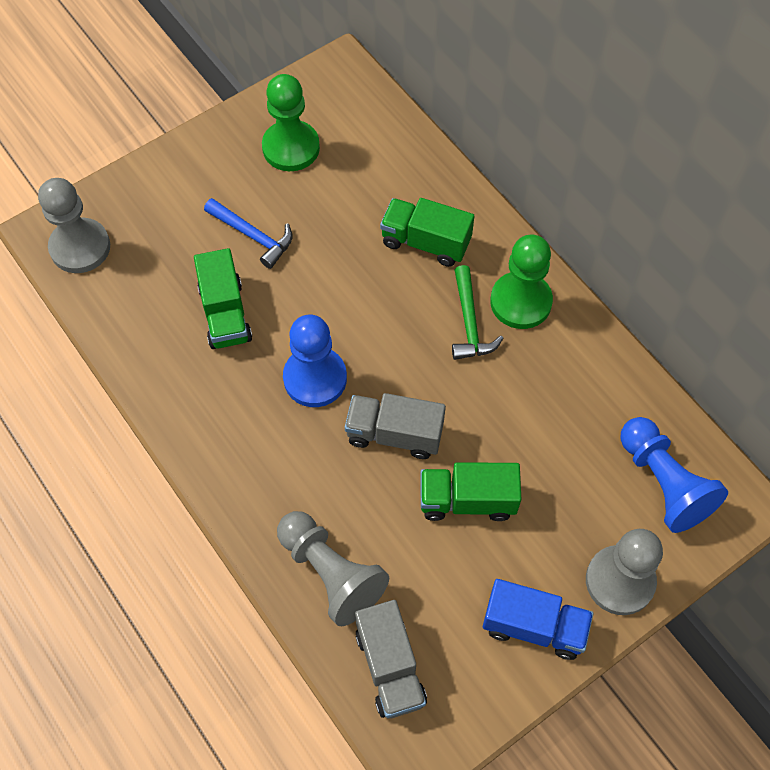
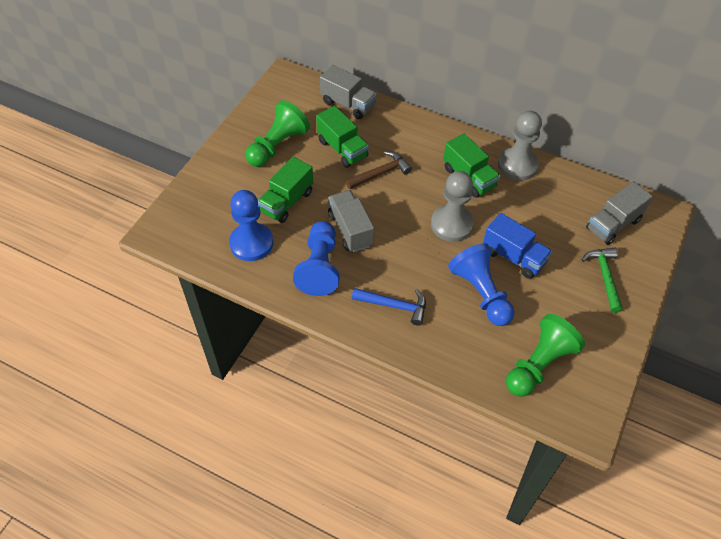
blue pawn: 2 -> 3
brown hammer: 0 -> 1
grey pawn: 3 -> 2
grey truck: 2 -> 3

